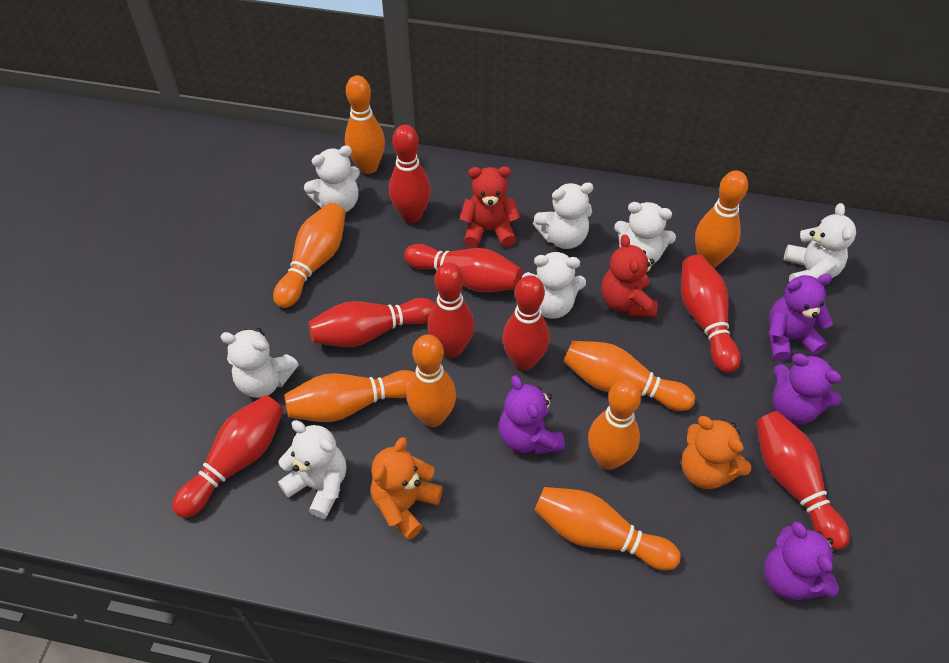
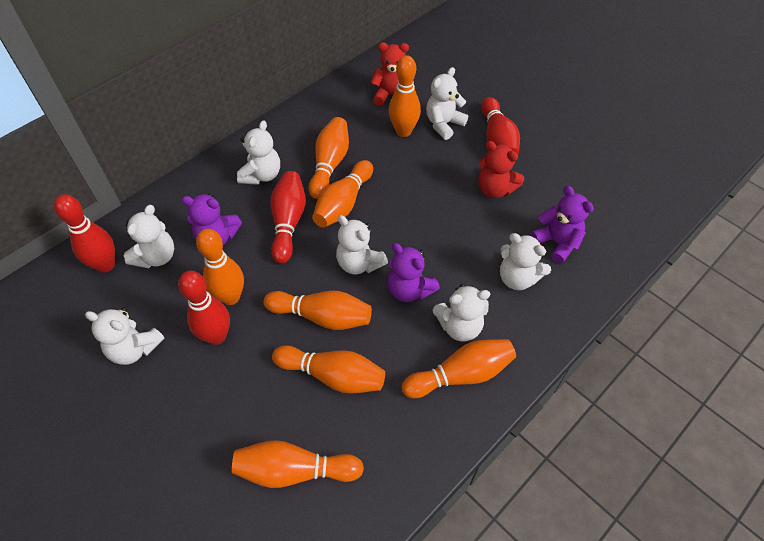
orange teddy bear: 2 -> 0
purple teddy bear: 4 -> 3
red bowling pin: 8 -> 4

